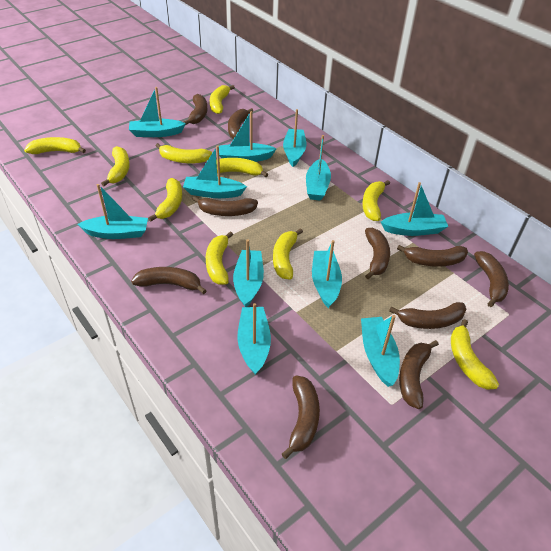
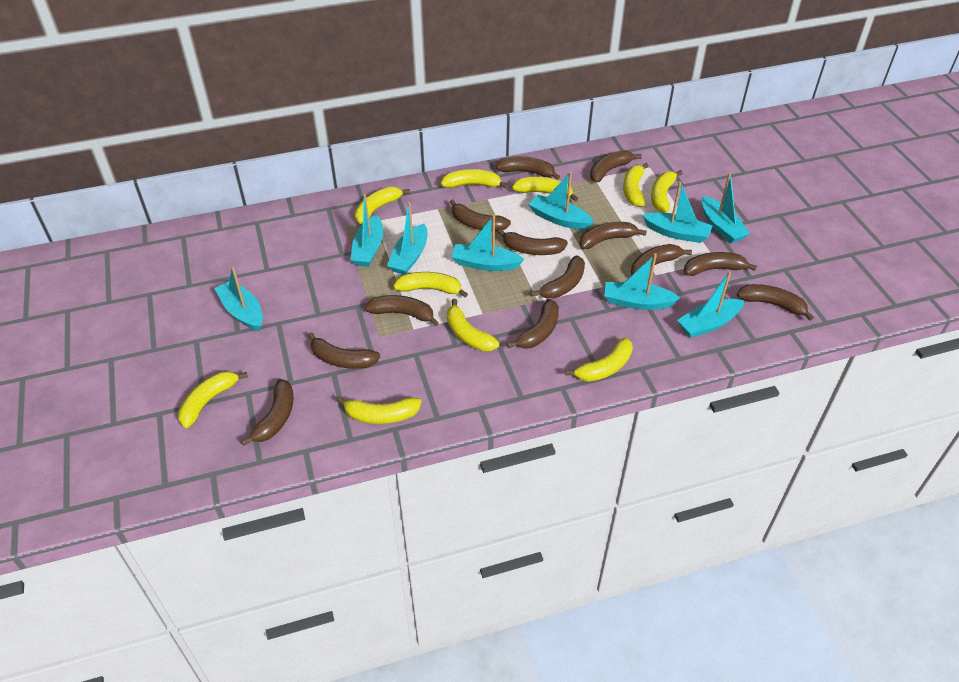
brown banana: 10 -> 13
turquoise boat: 11 -> 9

